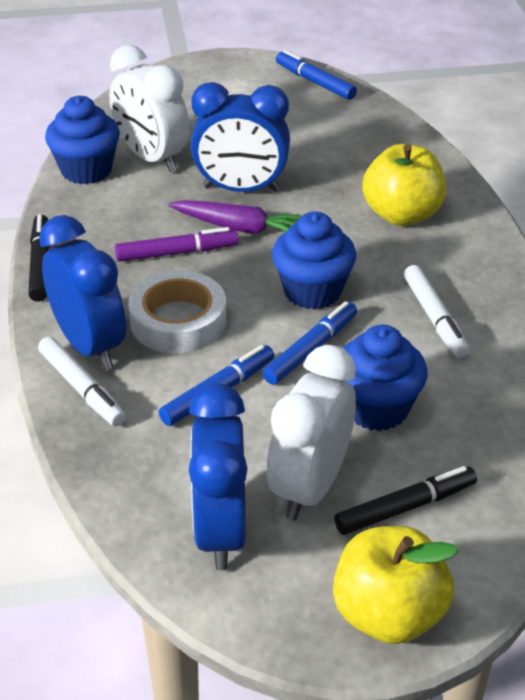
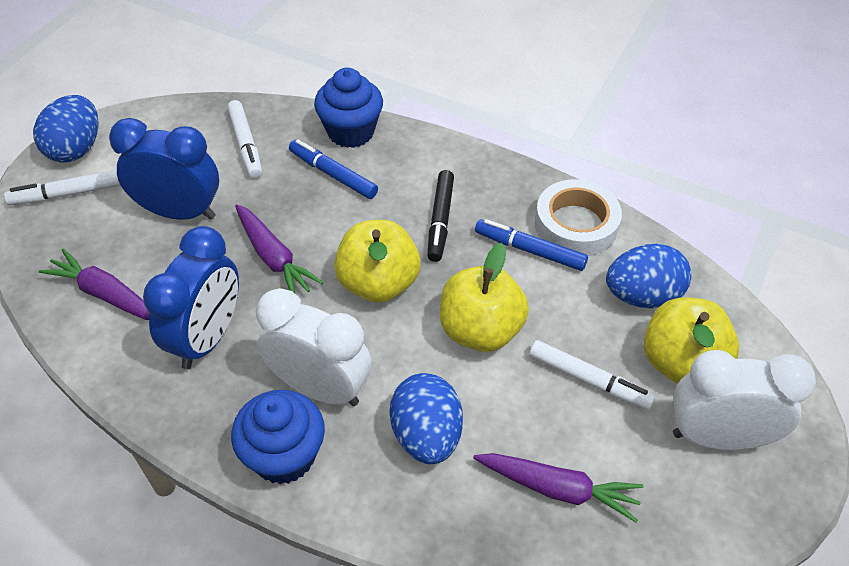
black marker: 2 -> 1
blue clock: 3 -> 2
blue cupcake: 3 -> 2
blue egg: 0 -> 3
blue marker: 3 -> 2
purple carrot: 1 -> 3
purple marker: 1 -> 0
white marker: 2 -> 3
yellow apple: 2 -> 3

